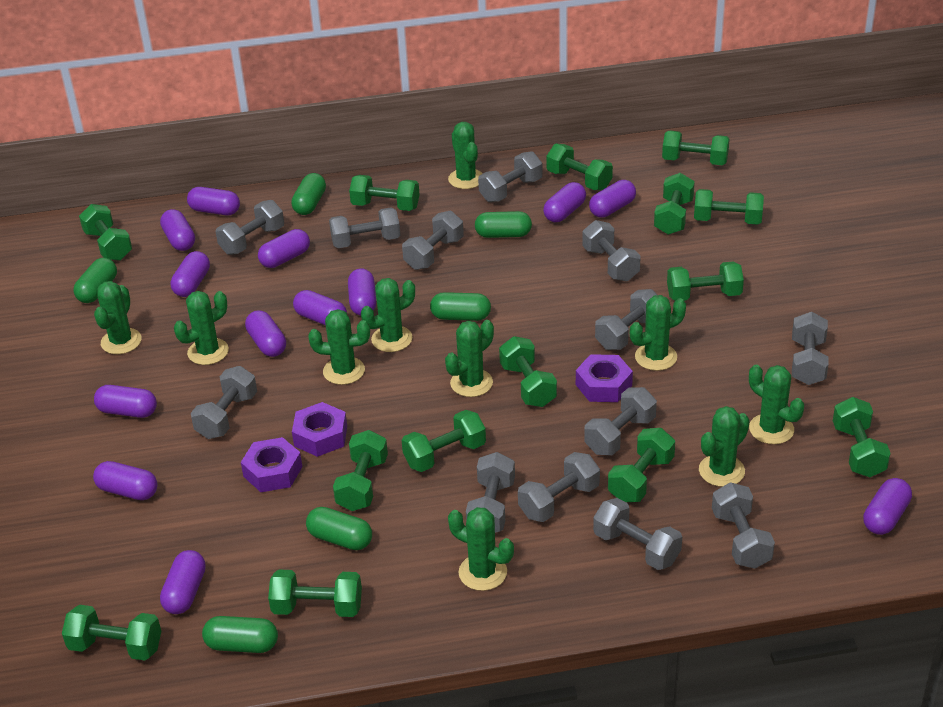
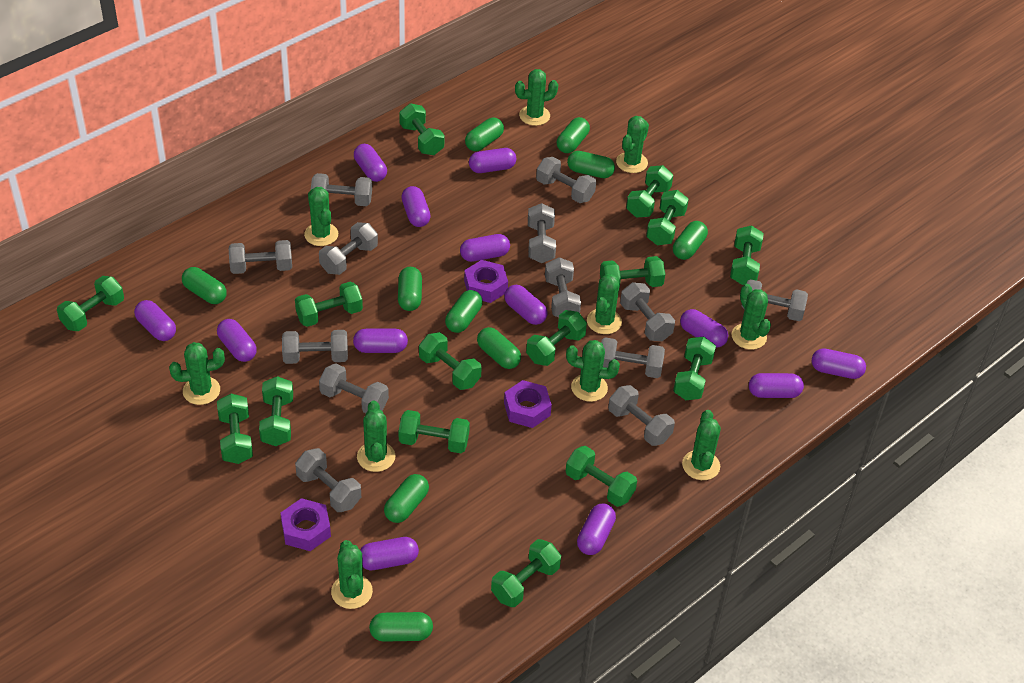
green capsule: 6 -> 10
green dumbbell: 14 -> 15

